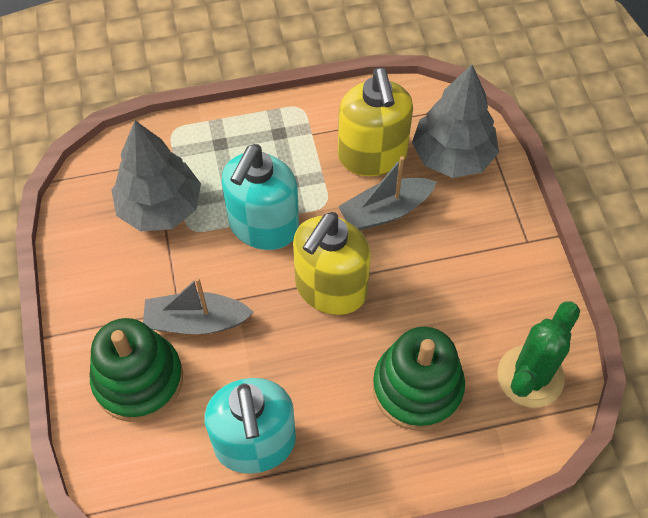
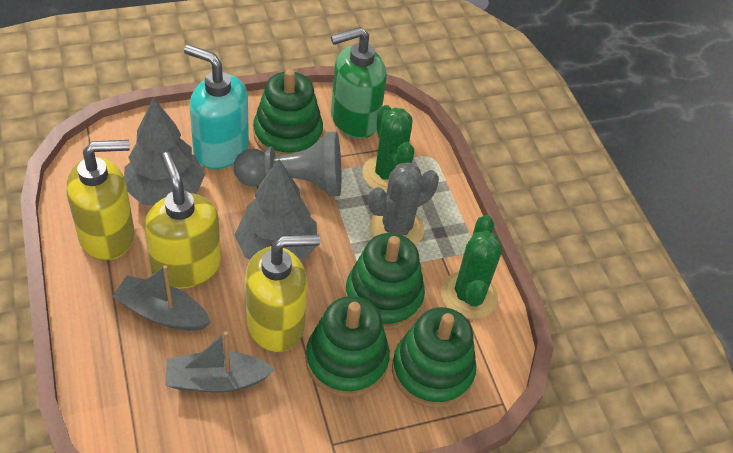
green cactus: 1 -> 2
green soap dispenser: 0 -> 1
green stacking toy: 2 -> 4
grey cactus: 0 -> 1
grey pawn: 0 -> 1
turquoise soap dispenser: 2 -> 1
yellow soap dispenser: 2 -> 3

